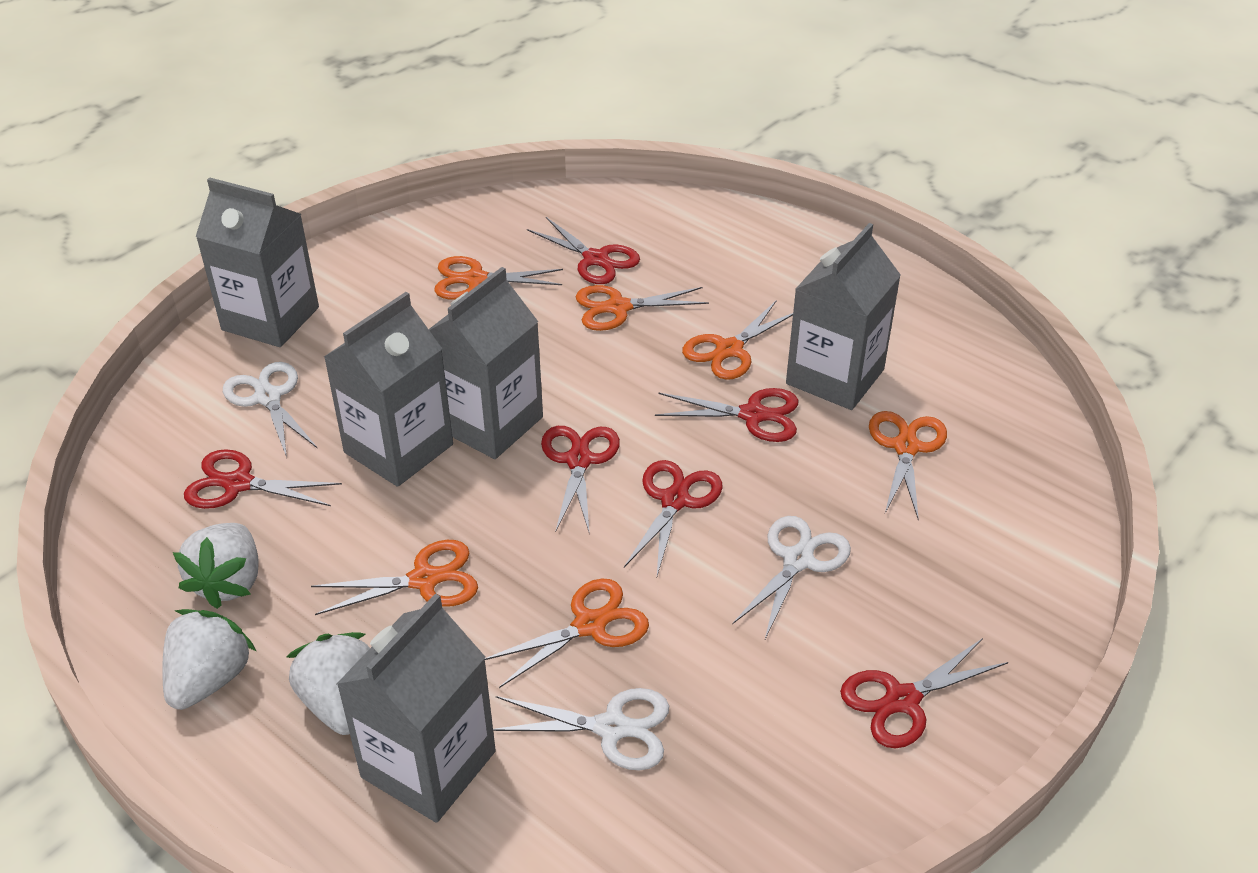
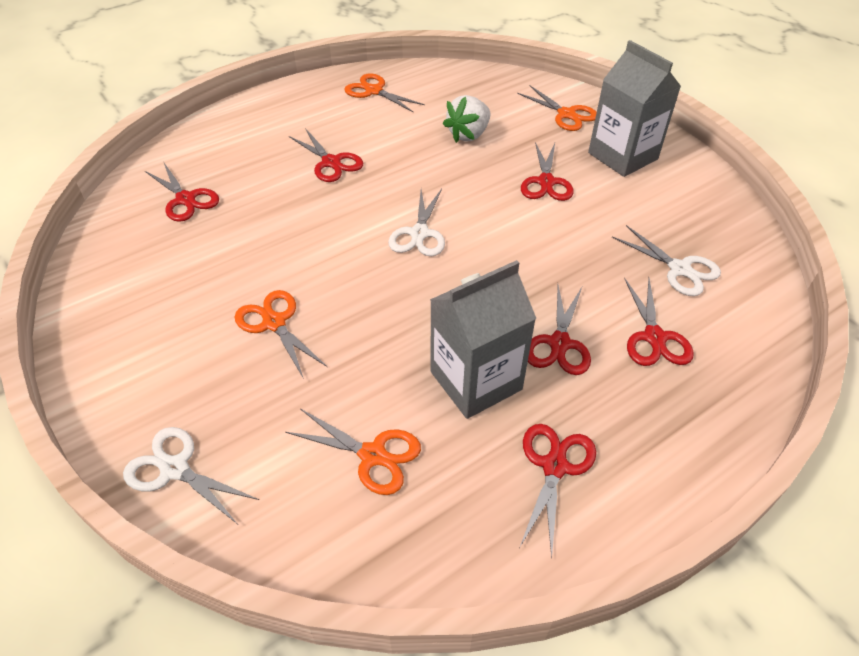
grey carton: 5 -> 2
orange scissors: 6 -> 4
white strawberry: 3 -> 1

